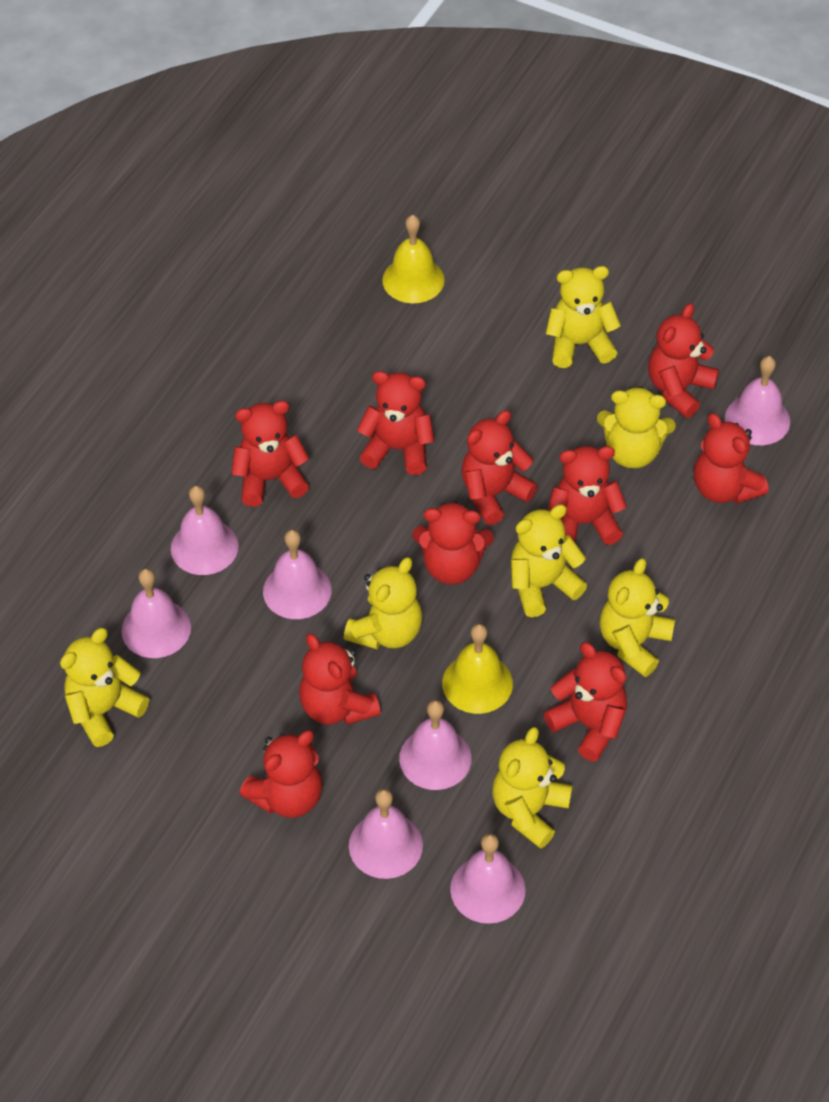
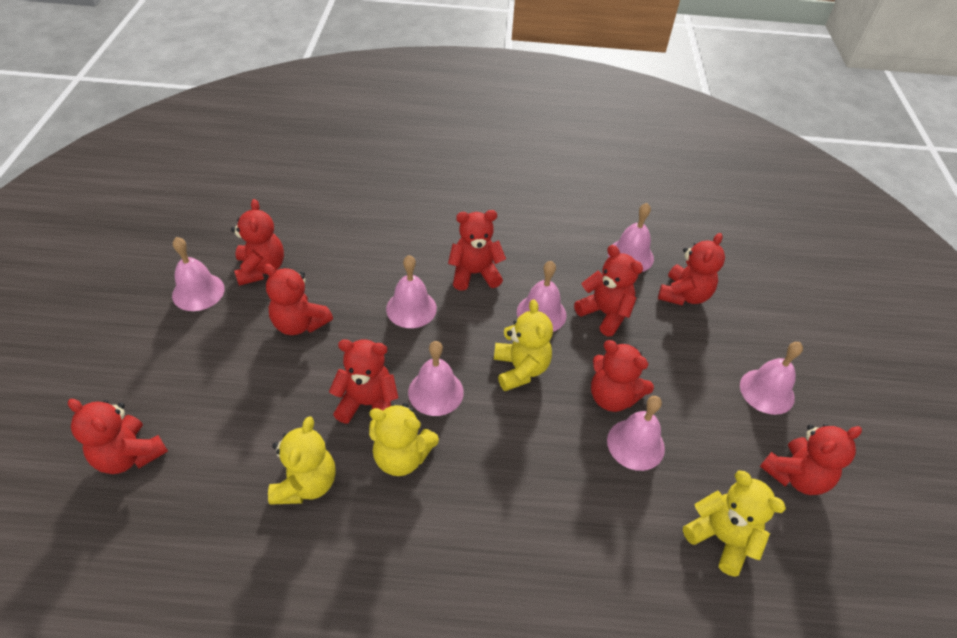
red teddy bear: 10 -> 9
yellow bell: 2 -> 0
yellow teddy bear: 7 -> 4

